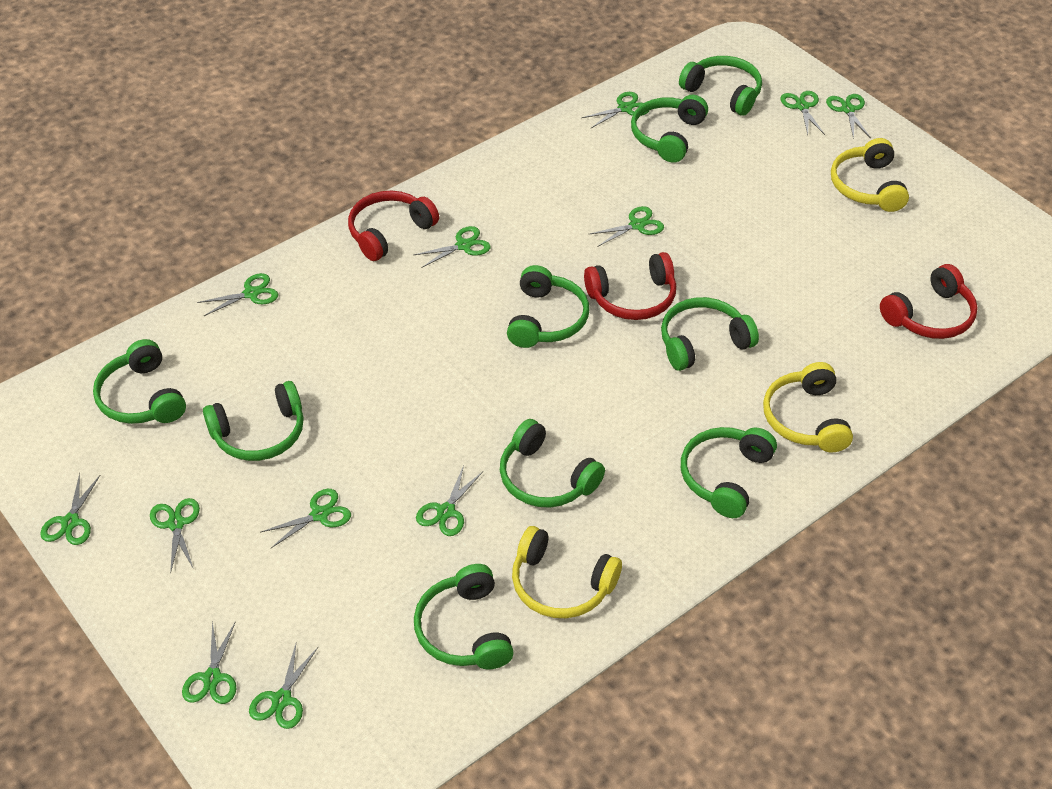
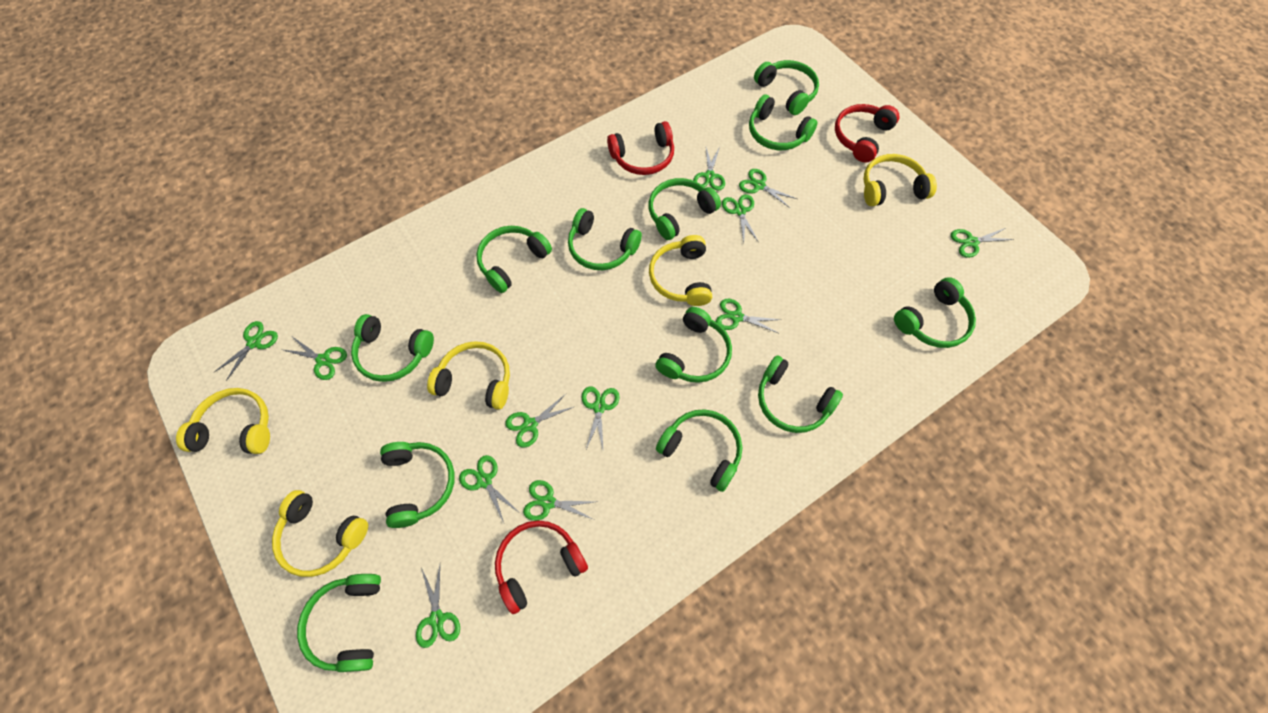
green headphones: 9 -> 12
yellow headphones: 3 -> 5

